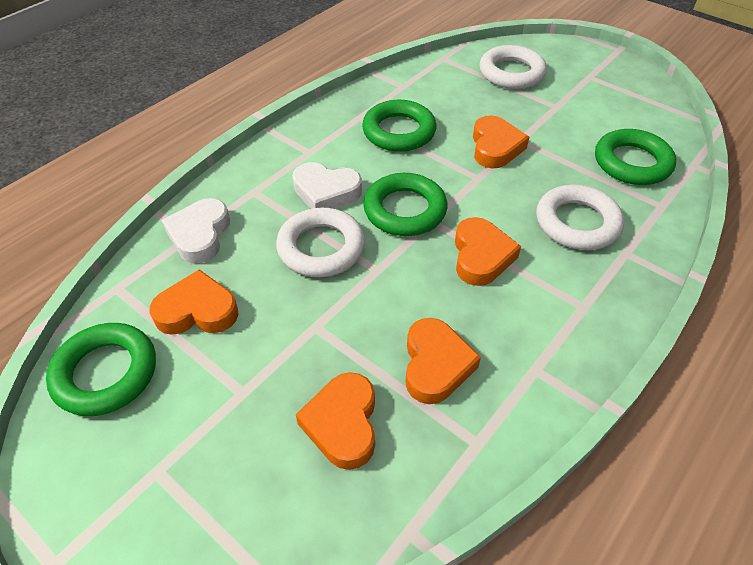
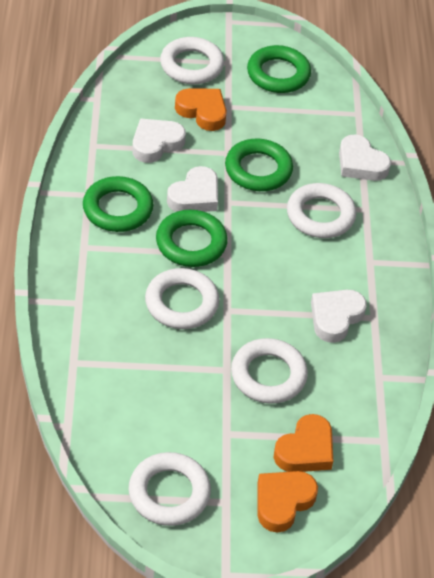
orange heart: 5 -> 3
white heart: 2 -> 4
white ring: 3 -> 5

